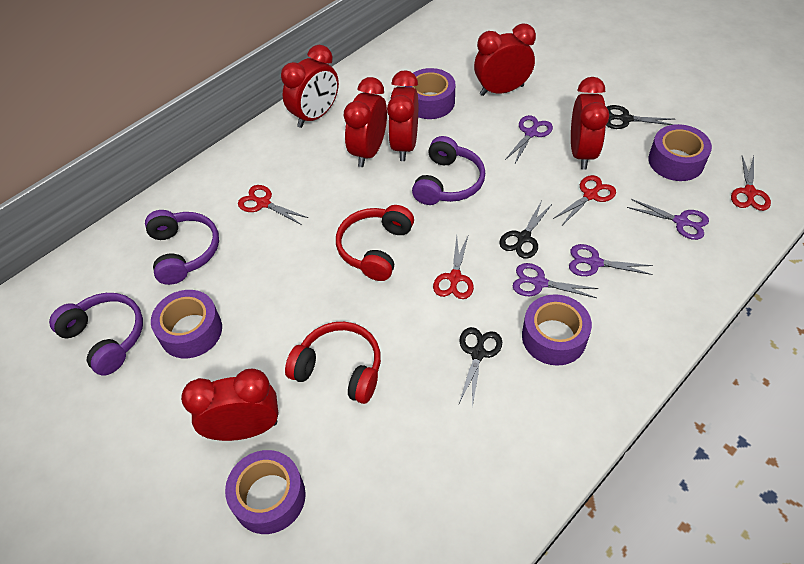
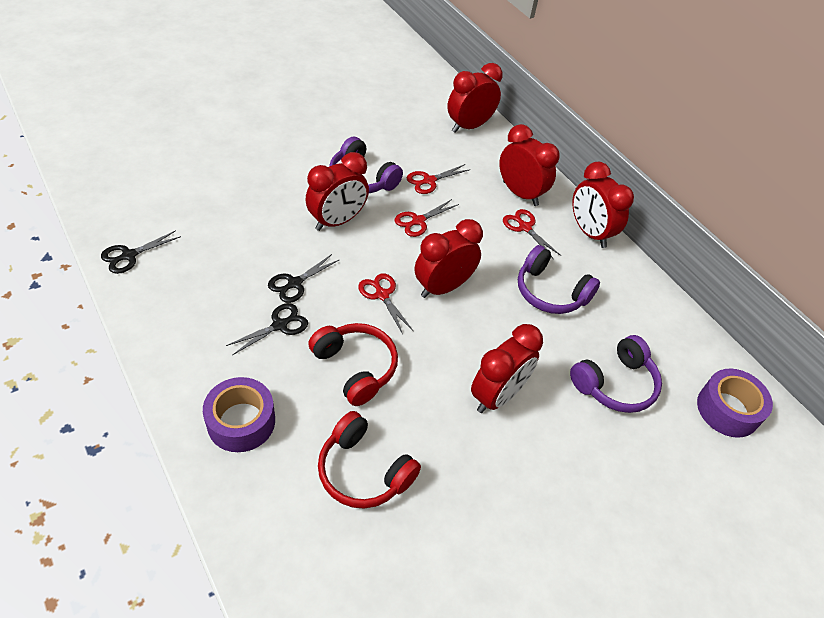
purple scissors: 4 -> 0
purple tape: 5 -> 2

